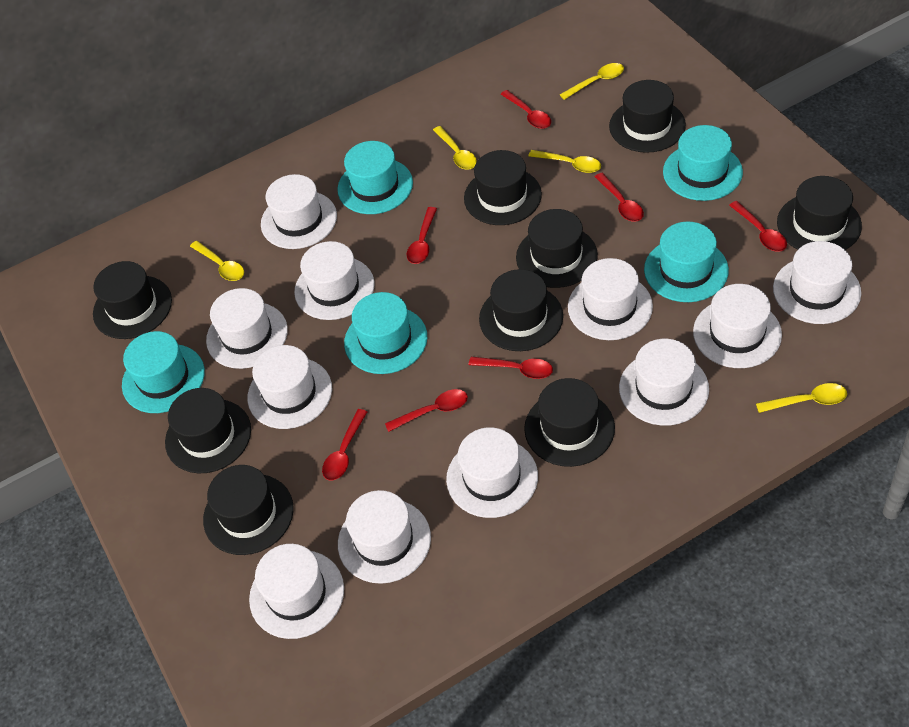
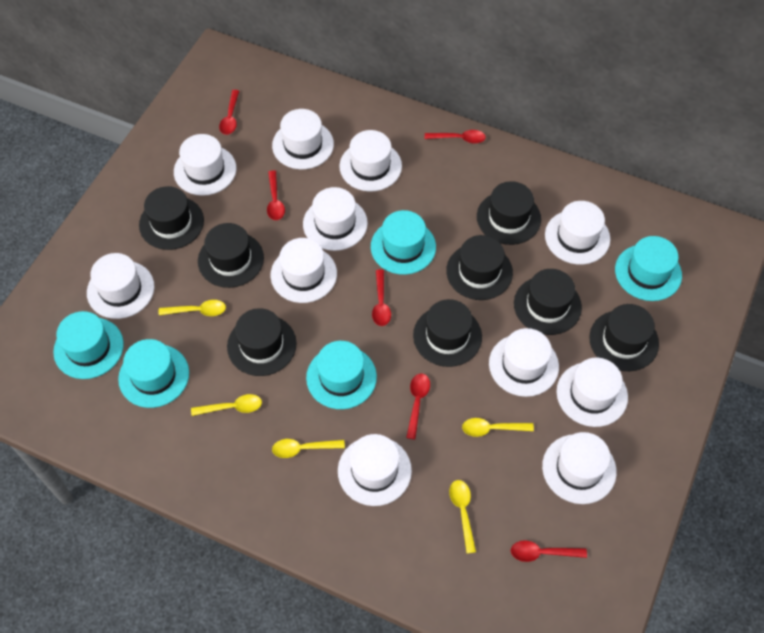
black hat: 9 -> 8
red spoon: 7 -> 6

